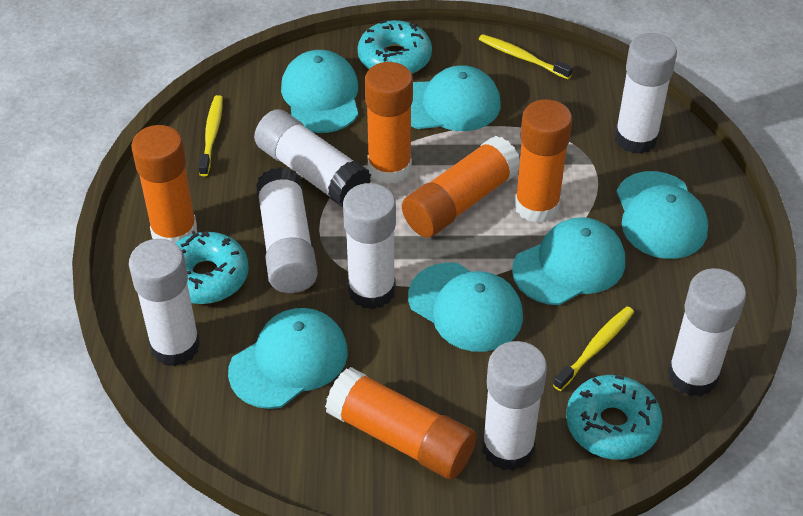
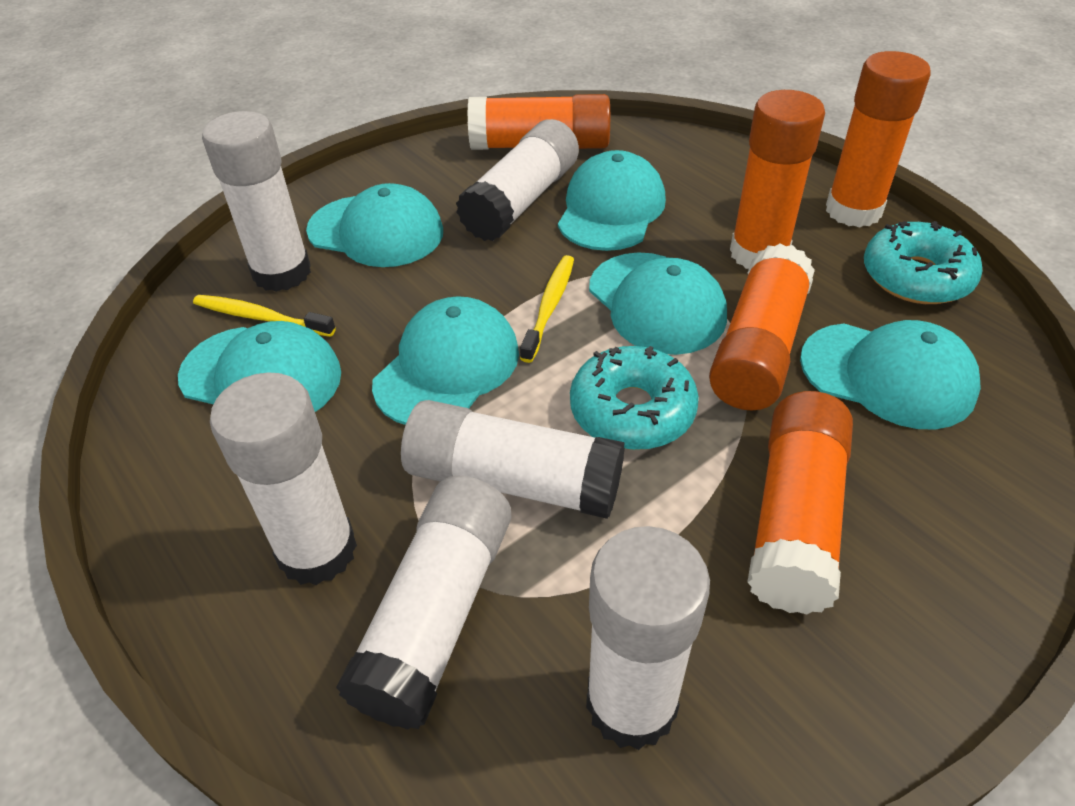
turquoise donut: 3 -> 2
white glue stick: 7 -> 6
yellow toothbrush: 3 -> 2

